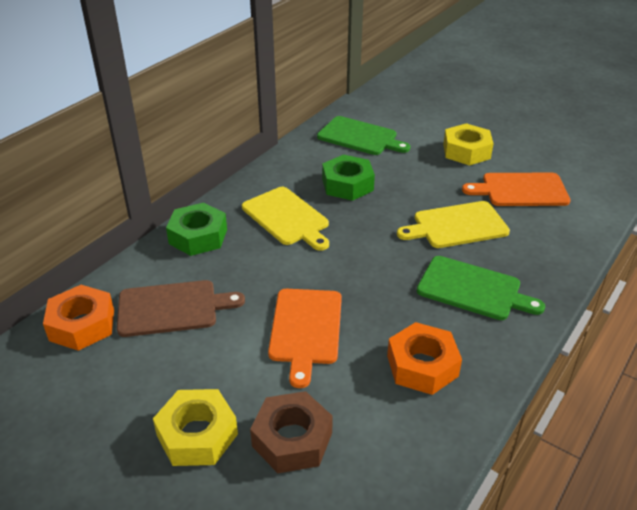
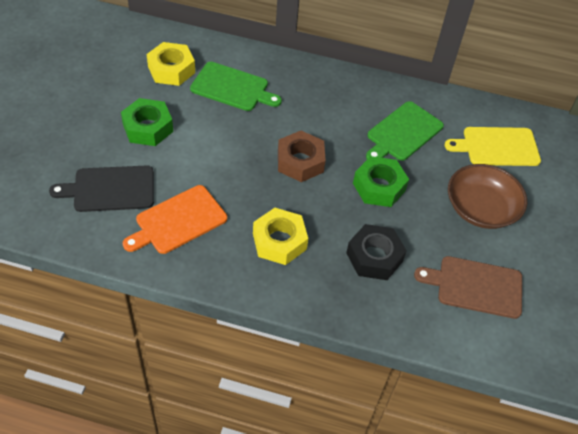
black cutting board: 0 -> 1
black nut: 0 -> 1
brown bowl: 0 -> 1
orange cutting board: 2 -> 1
orange nut: 2 -> 0
yellow cutting board: 2 -> 1

